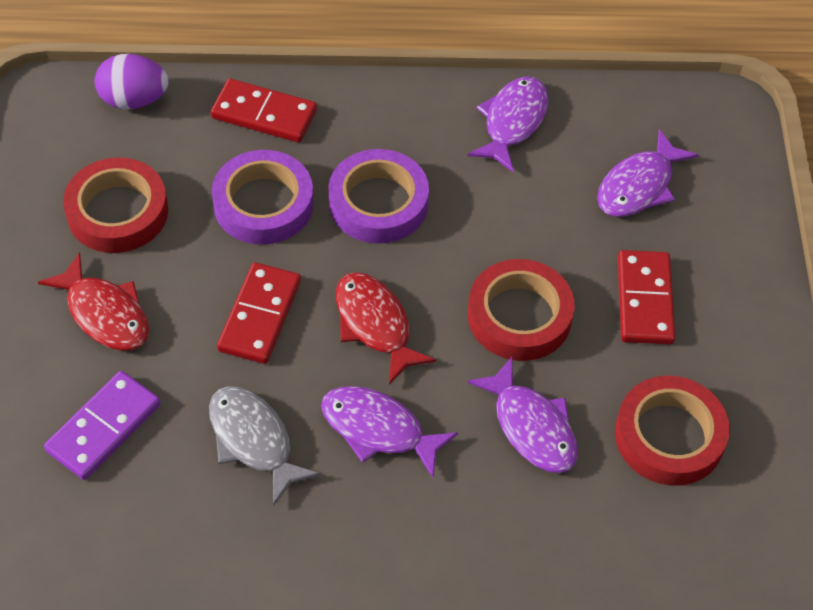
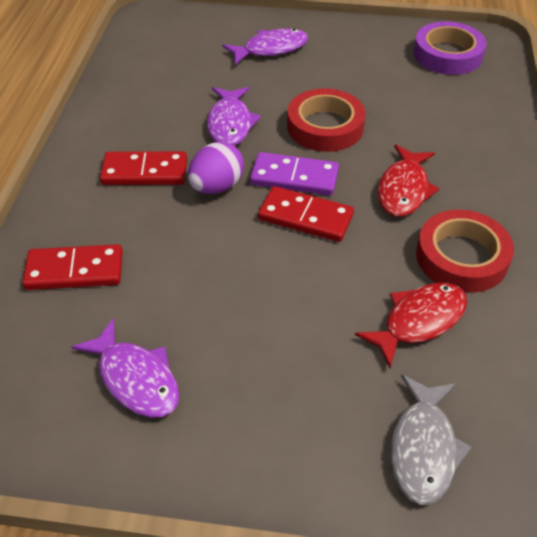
purple fish: 4 -> 3
purple tape: 2 -> 1
red tape: 3 -> 2

